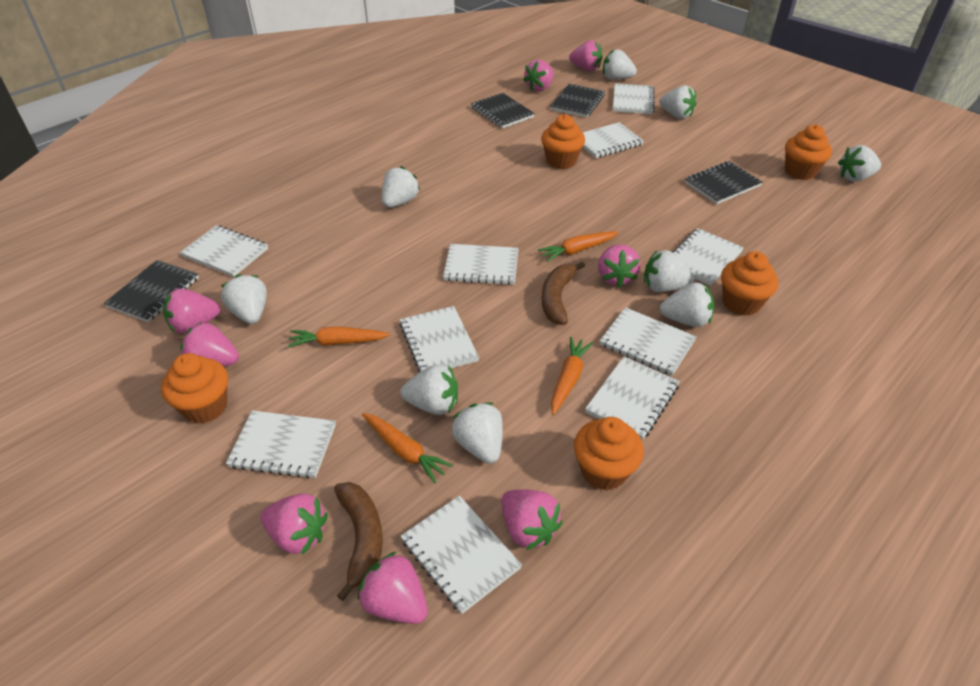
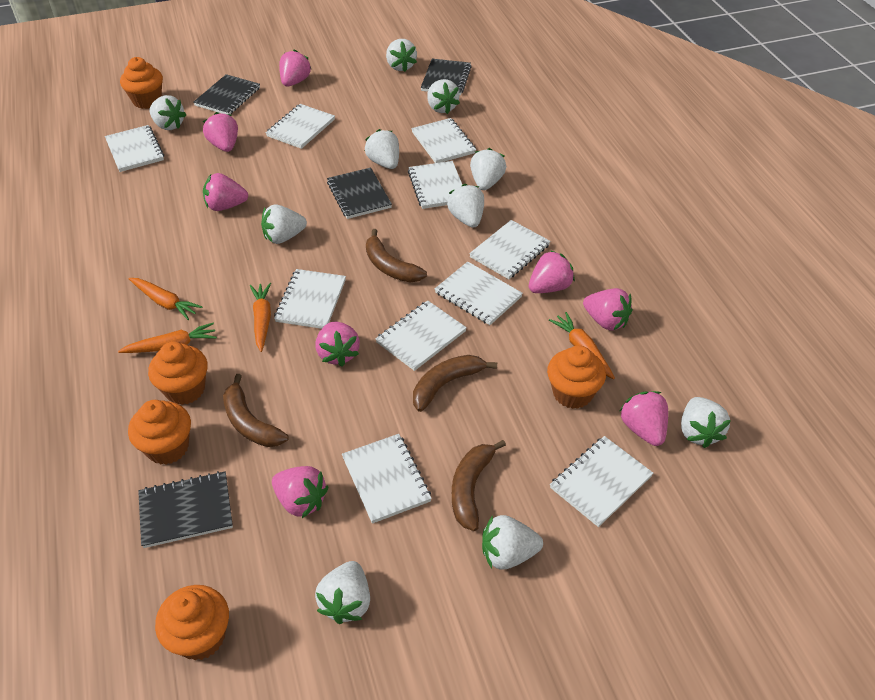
brown banana: 2 -> 4
white strawberry: 9 -> 10

